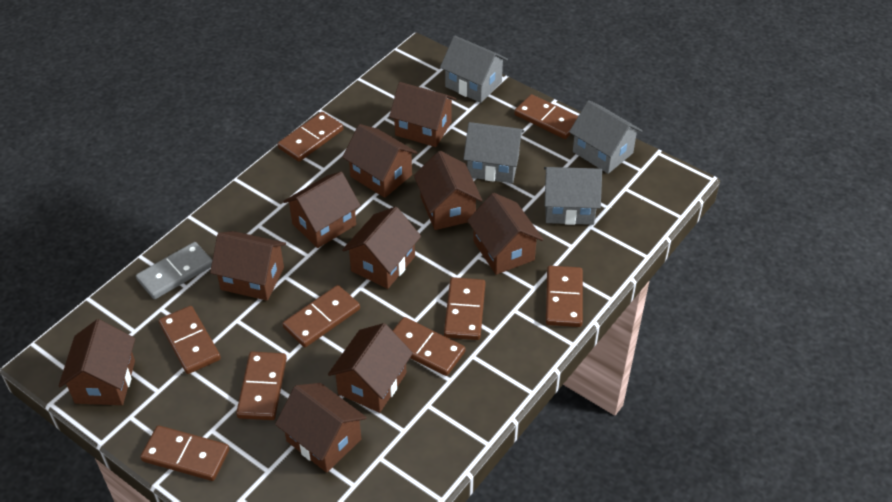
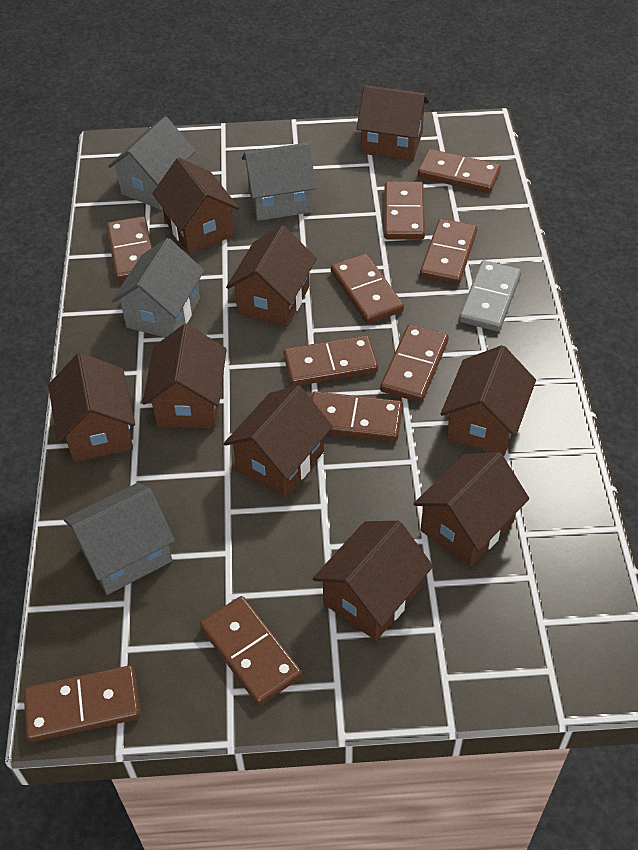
brown domino: 9 -> 10
brown house: 10 -> 9

